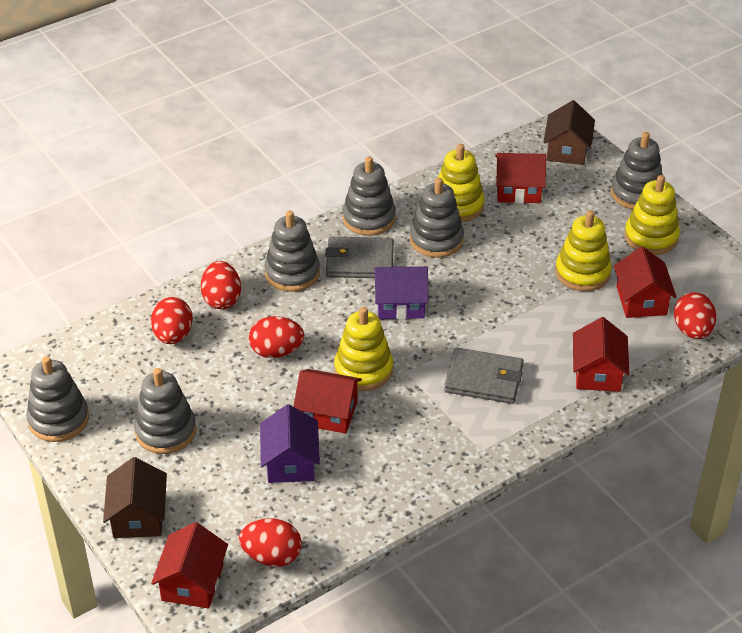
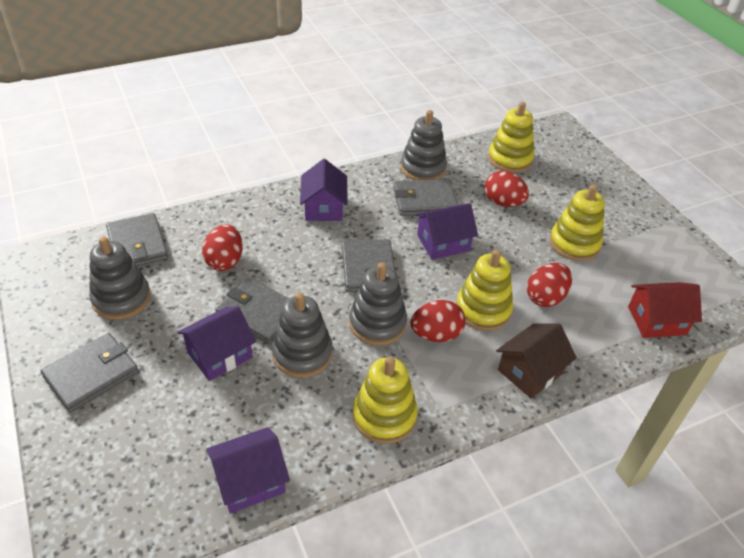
brown house: 2 -> 1
grey stacking toy: 6 -> 4
grey wallet: 2 -> 5
purple house: 2 -> 4
red egg: 5 -> 4
red house: 5 -> 1

